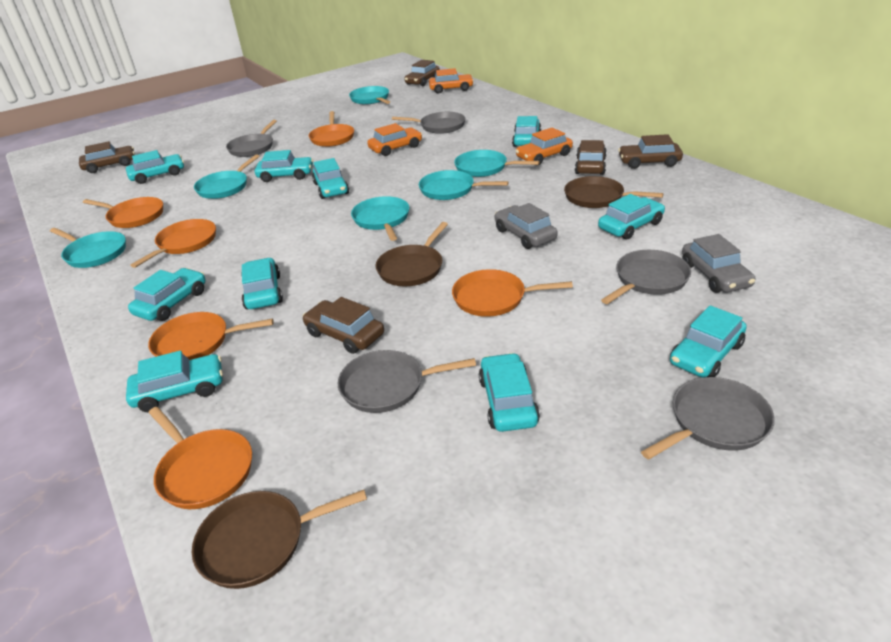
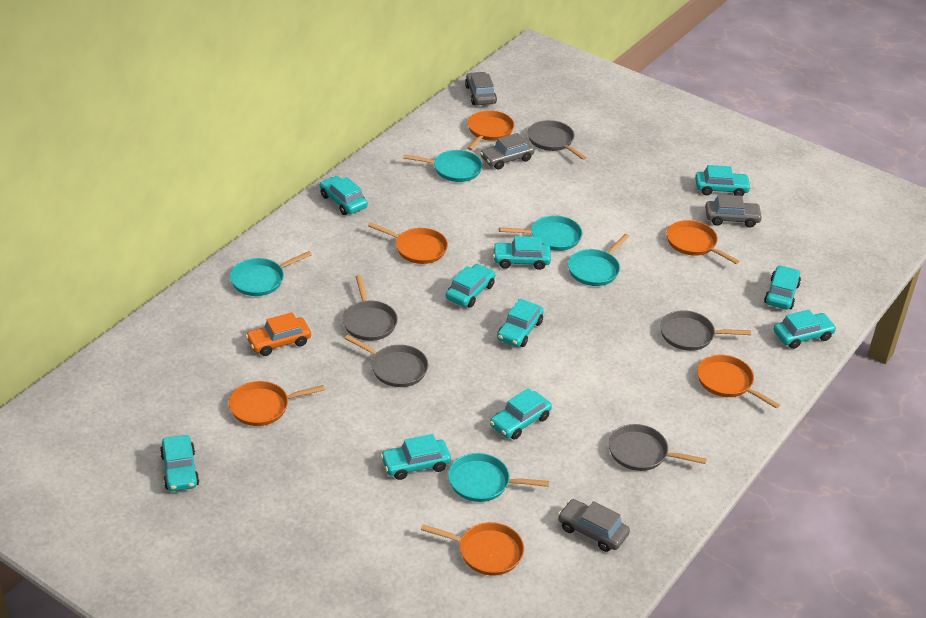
brown car: 5 -> 0
brown pan: 3 -> 0
grey car: 2 -> 4
orange car: 3 -> 1
turquoise pan: 6 -> 5

